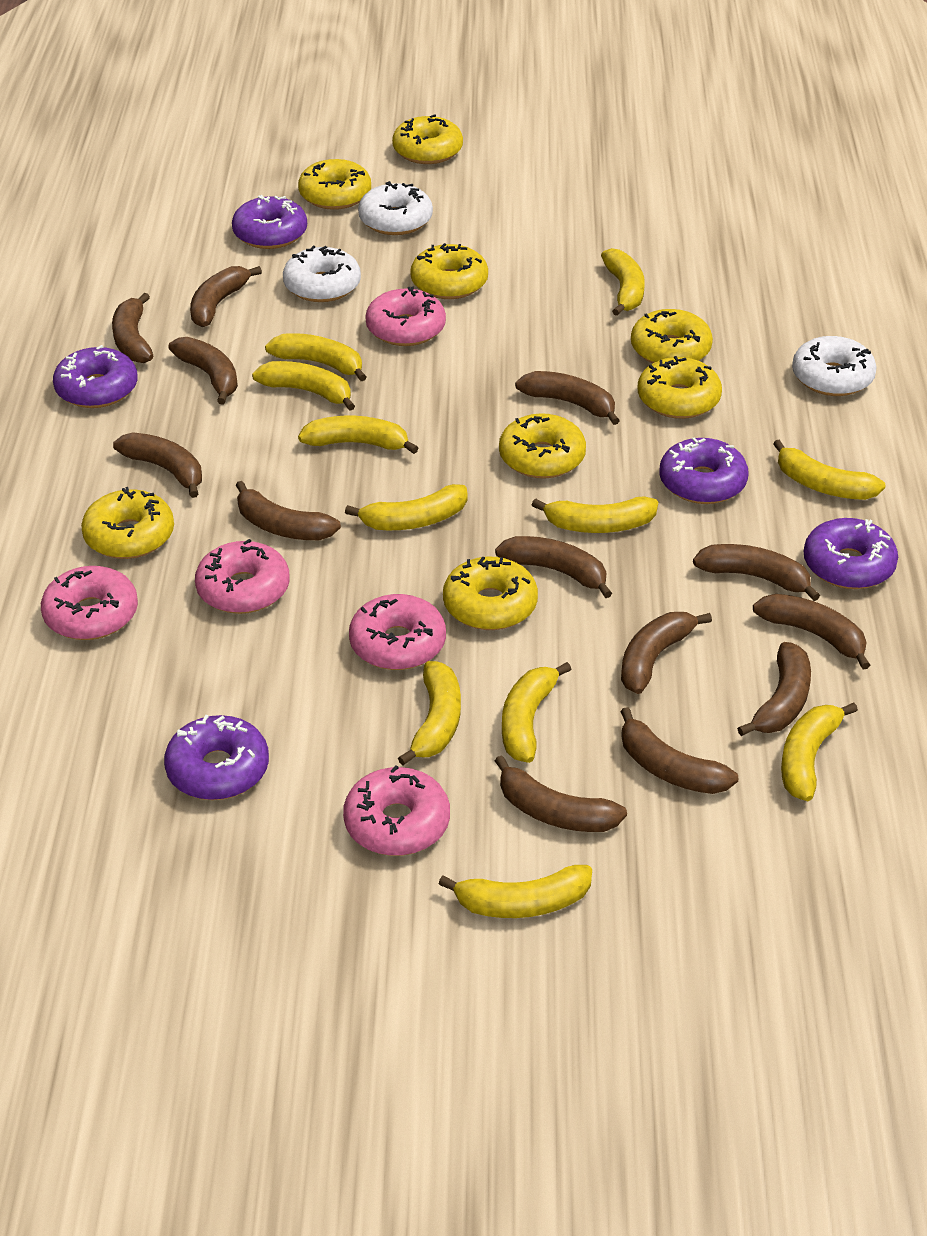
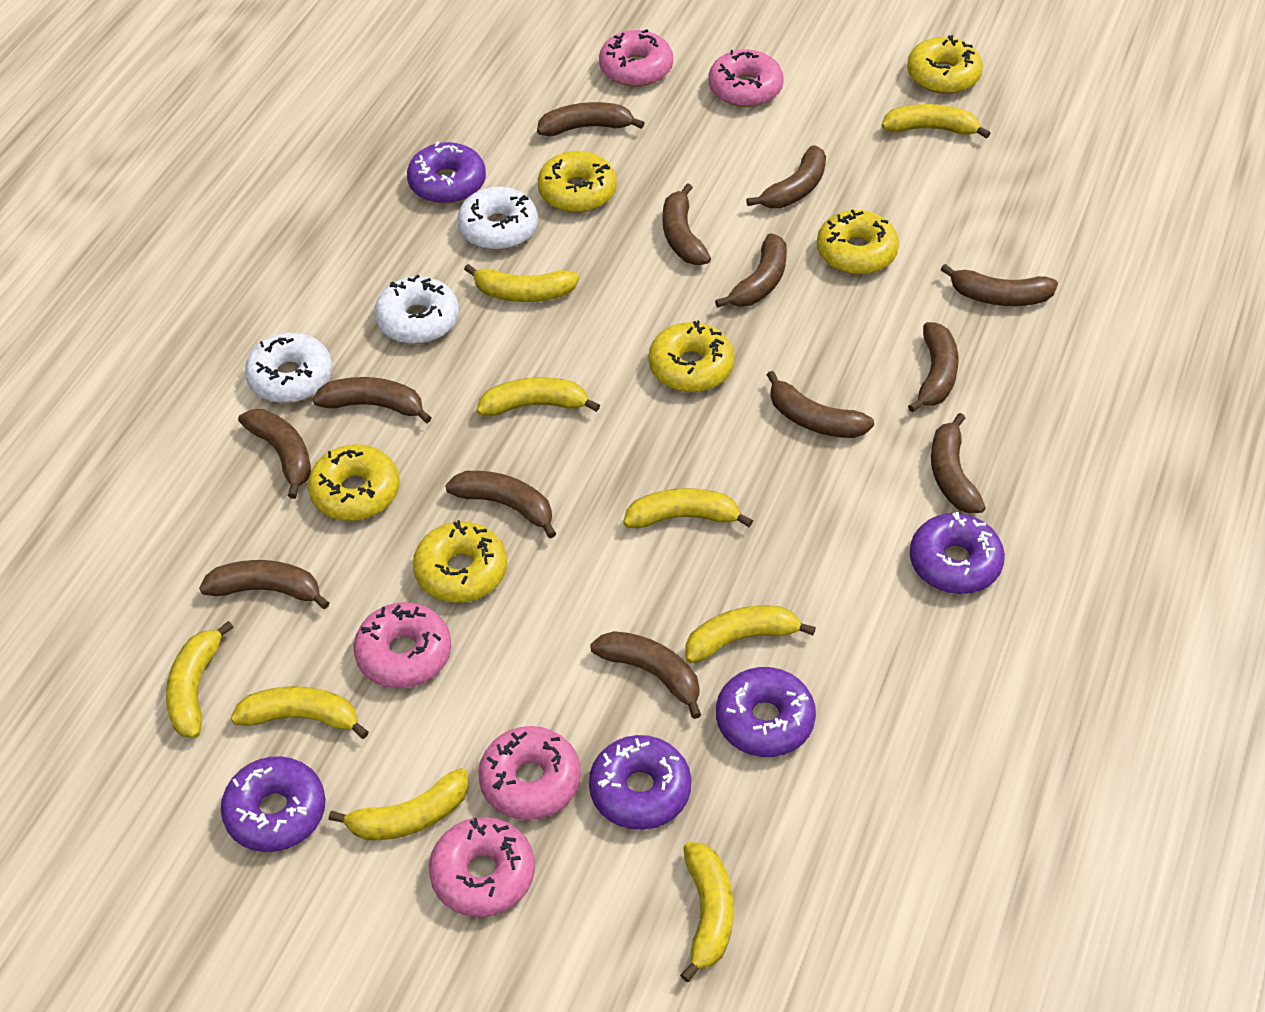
yellow banana: 11 -> 9
yellow donut: 8 -> 6

